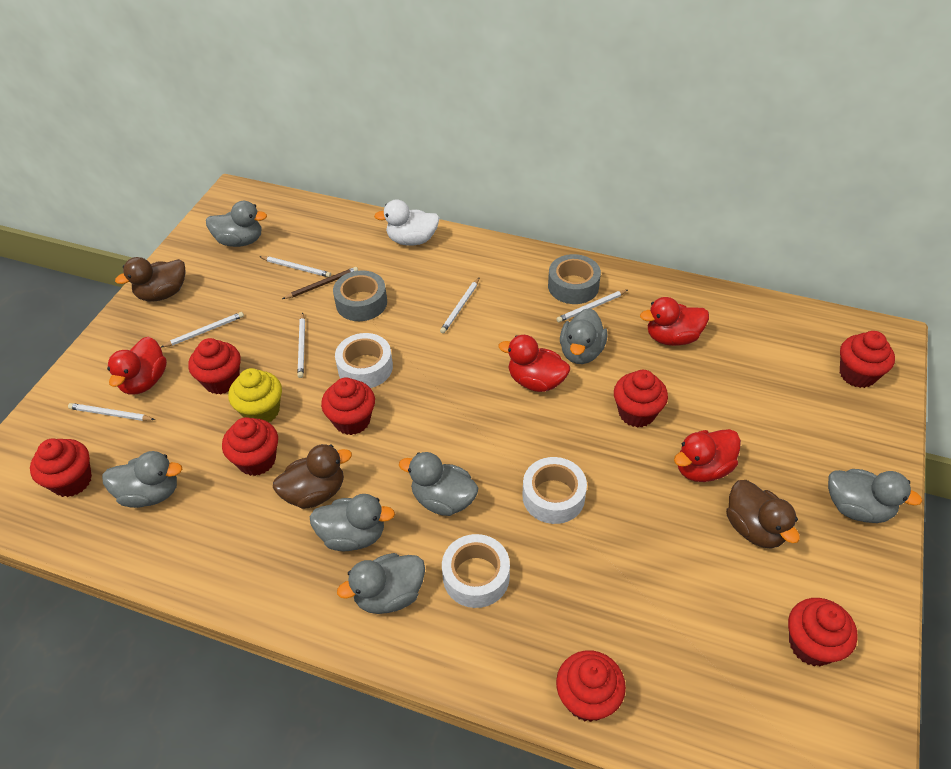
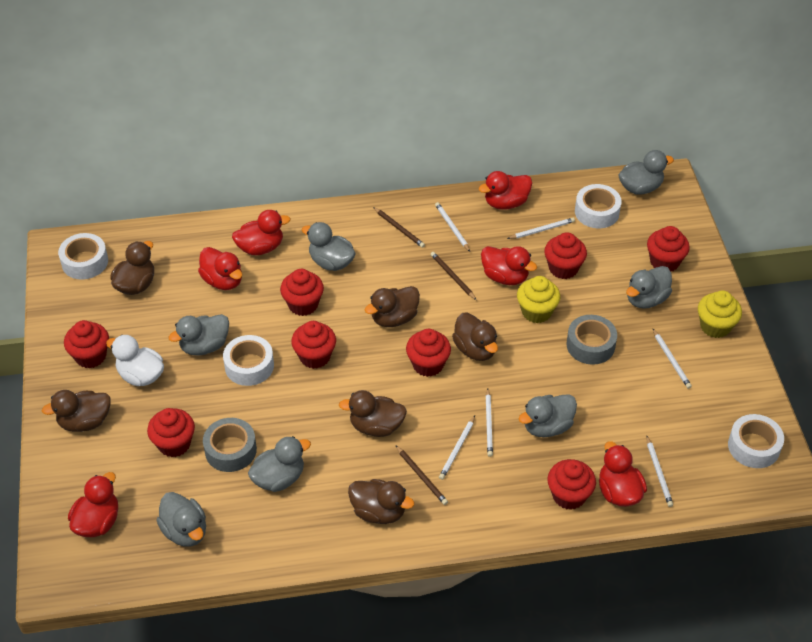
brown duck: 3 -> 6
brown pencil: 1 -> 3
red duck: 4 -> 6
white tape: 3 -> 4
yellow cupcake: 1 -> 2

